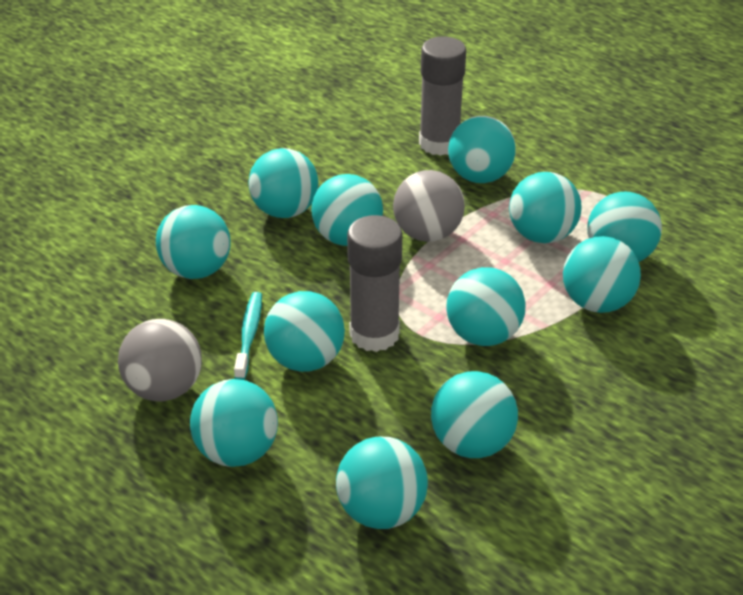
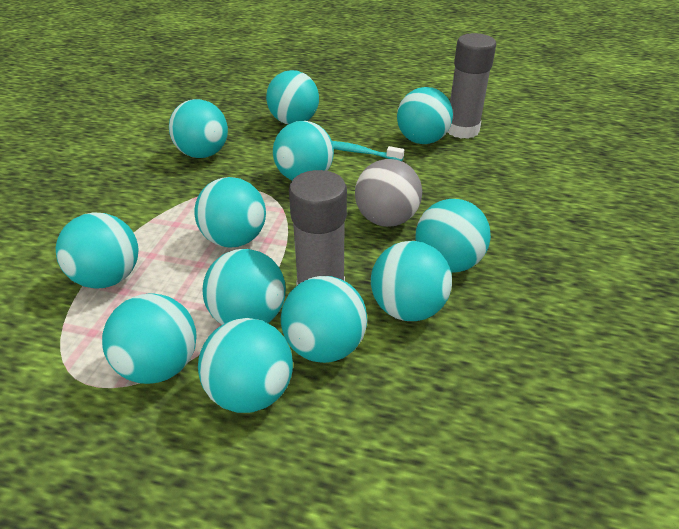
grey ball: 2 -> 1

